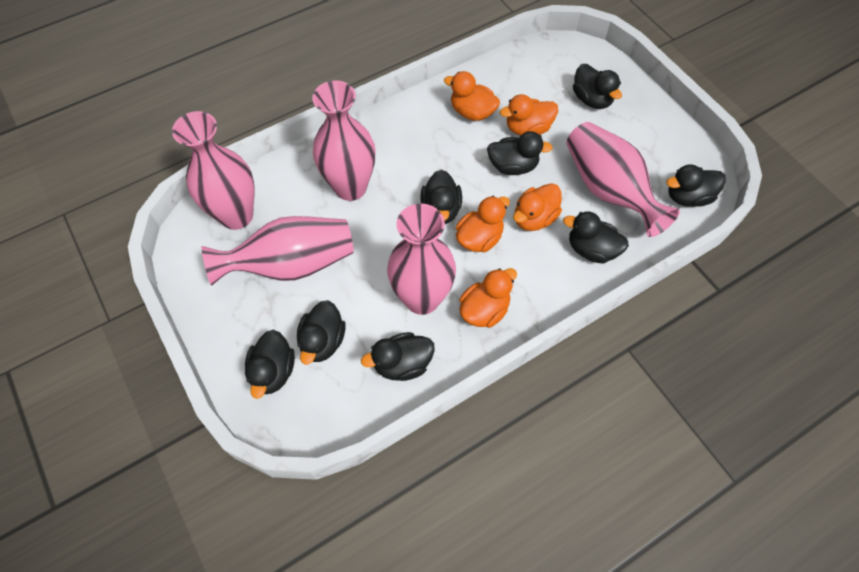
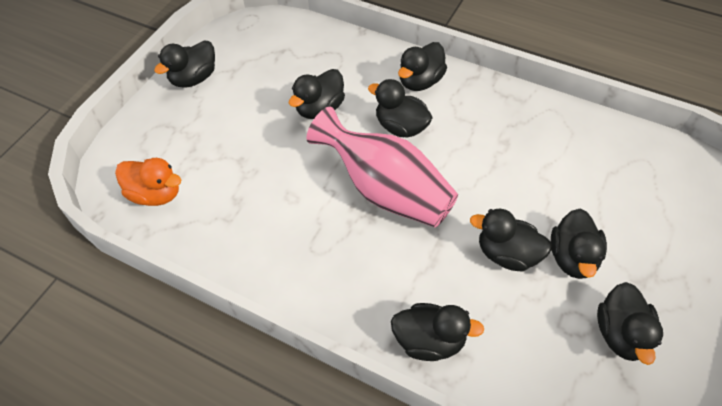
orange duck: 5 -> 1
pink vase: 5 -> 1

